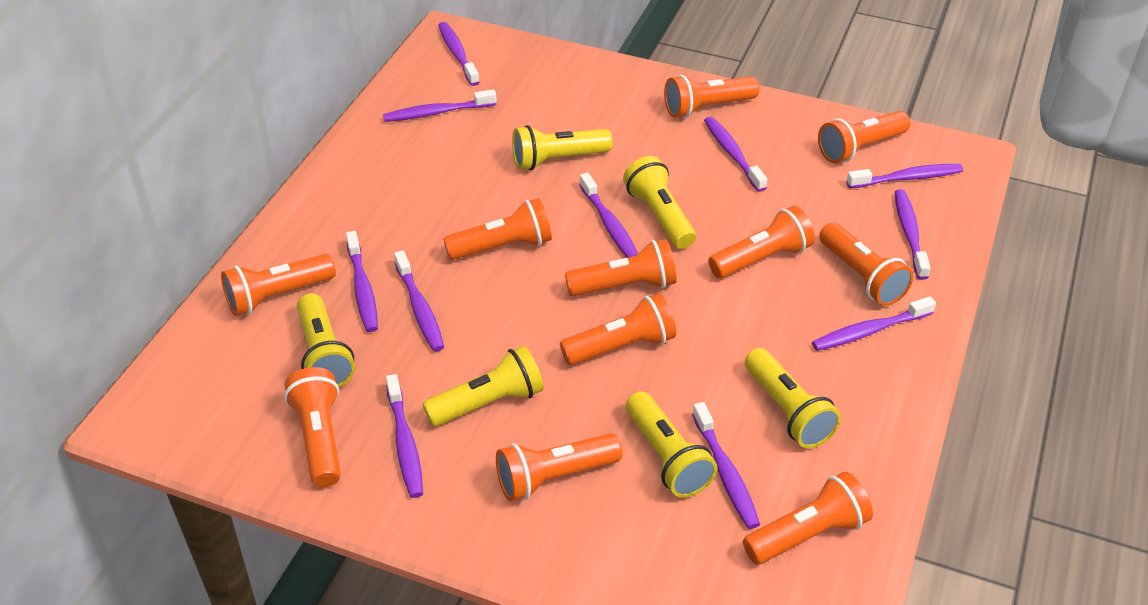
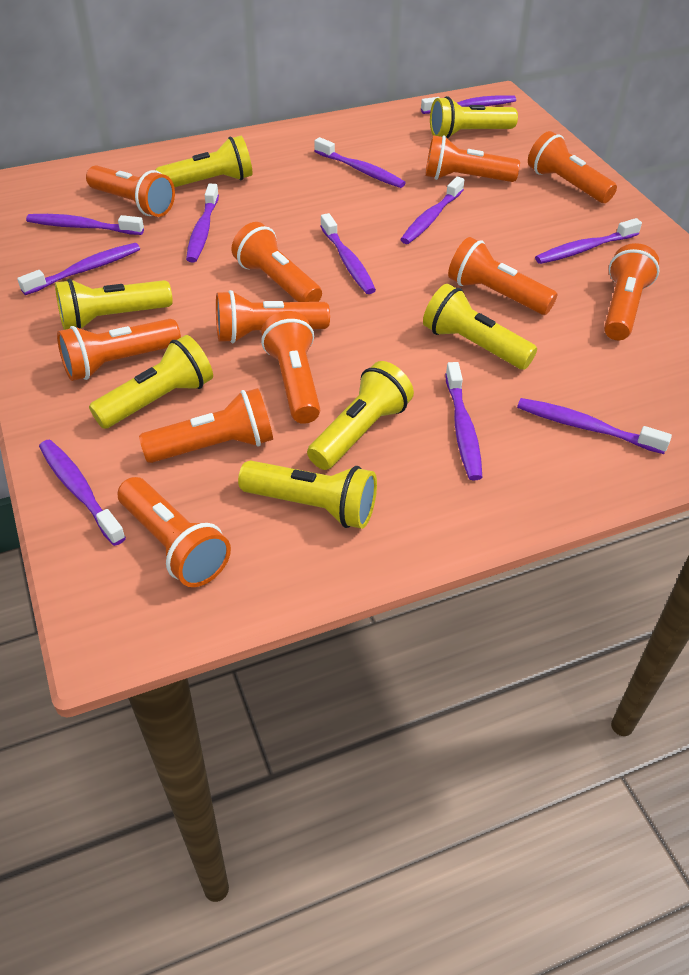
yellow flashlight: 6 -> 7

